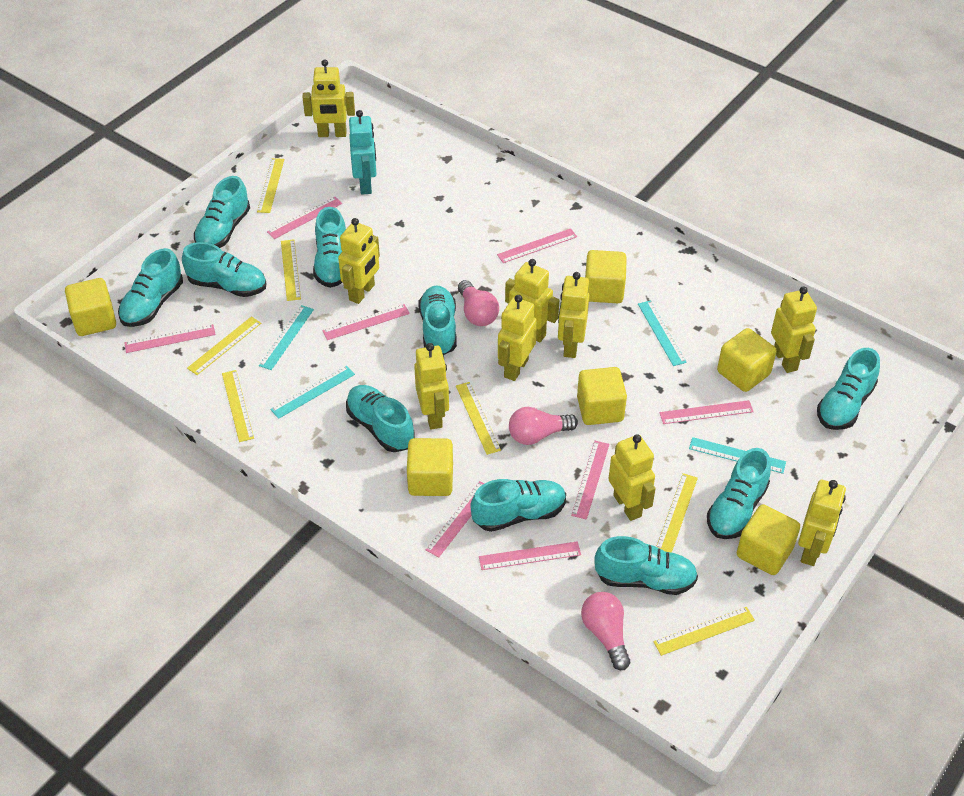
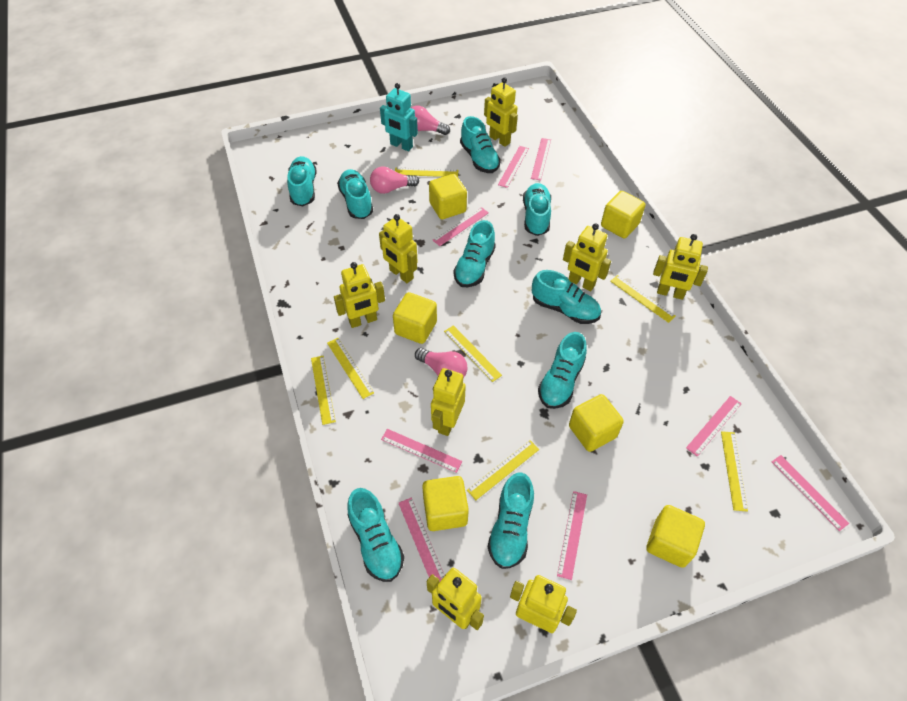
turquoise ruler: 4 -> 0
turquoise shoe: 10 -> 9
yellow robot: 9 -> 8

